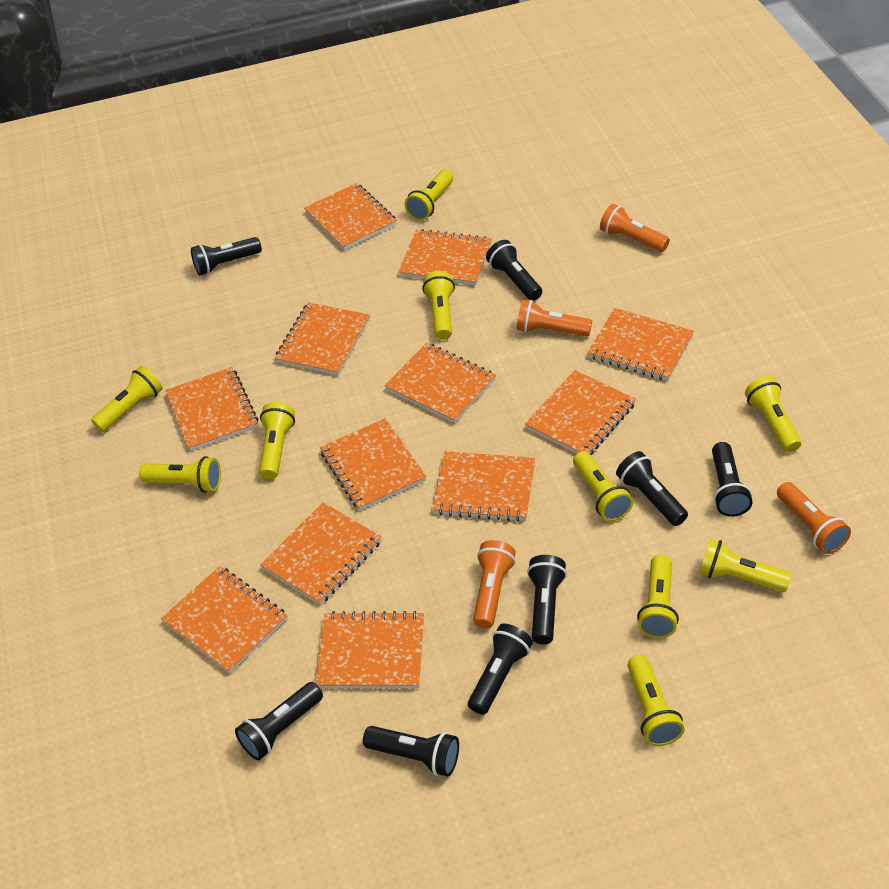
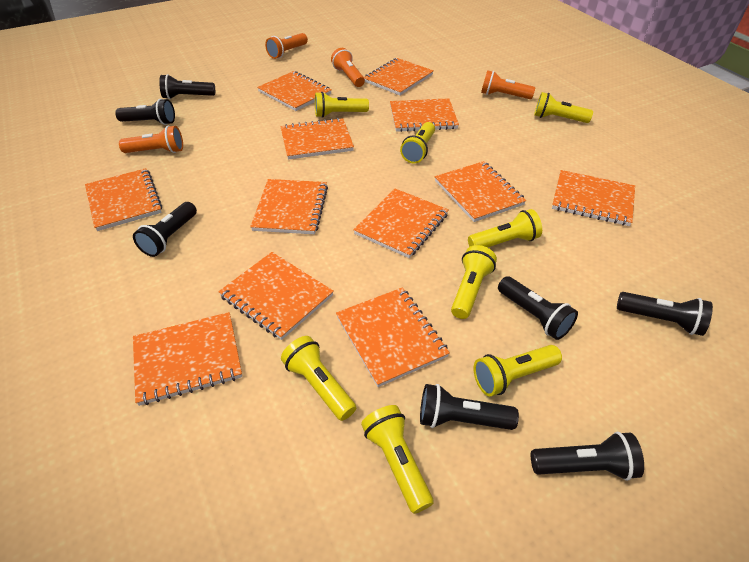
black flashlight: 8 -> 7
yellow flashlight: 10 -> 8

